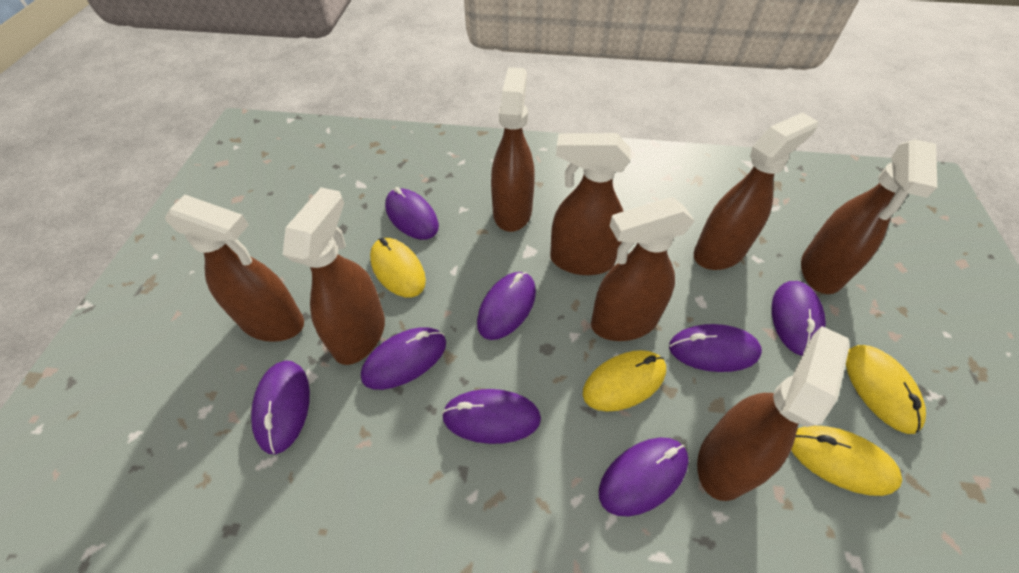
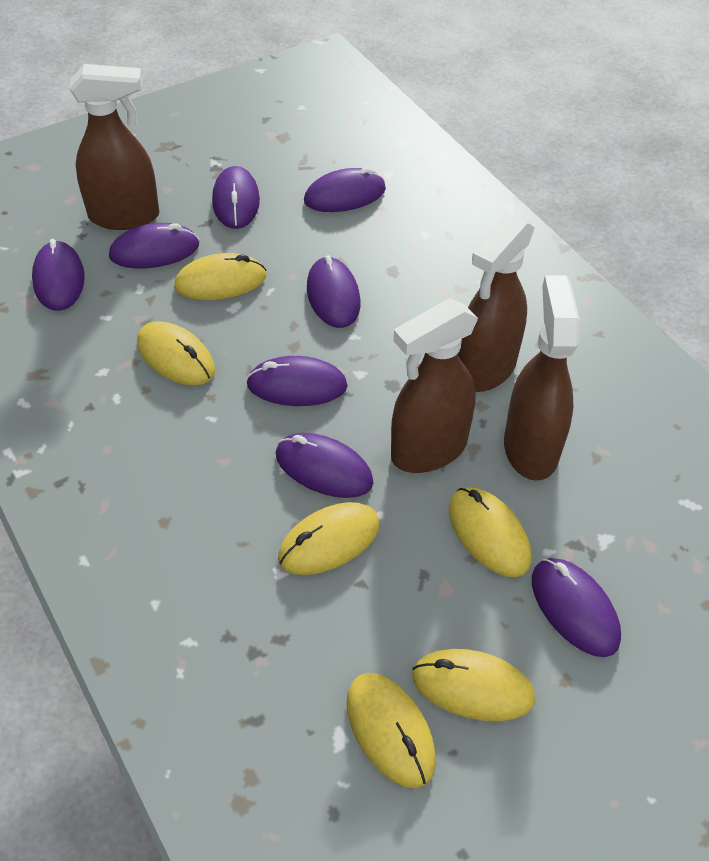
brown spray bottle: 8 -> 4
yellow mouse: 4 -> 6

